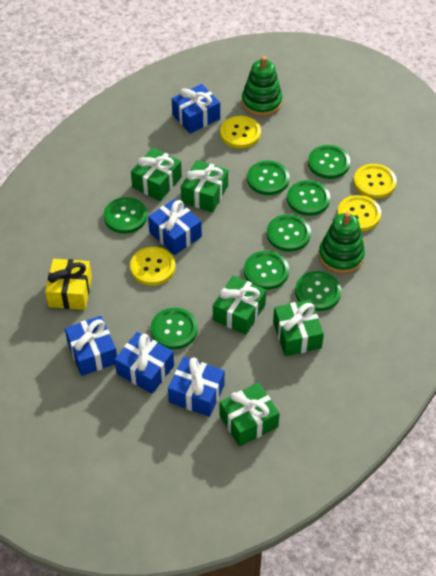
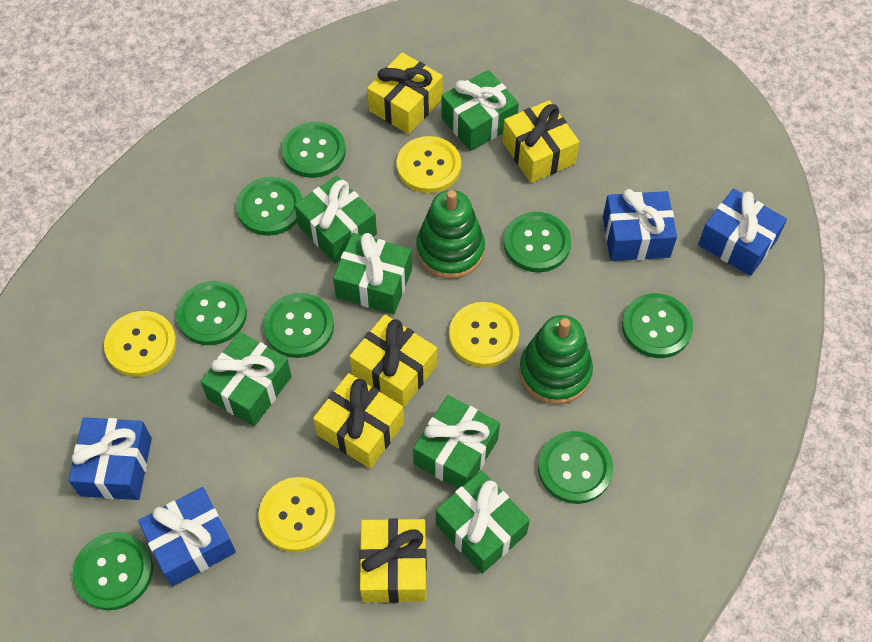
blue gift: 5 -> 4
green gift: 5 -> 6
yellow gift: 1 -> 5

